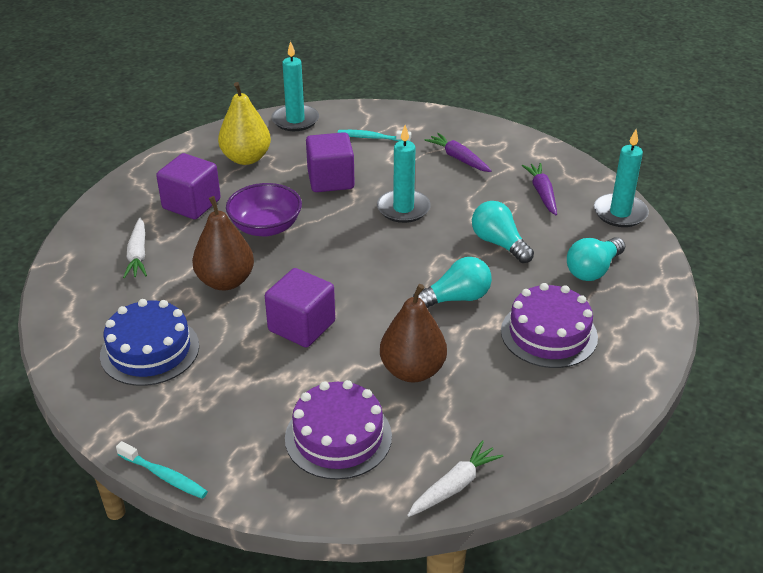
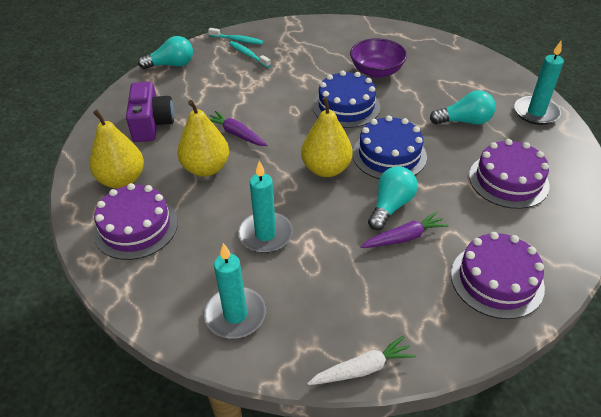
blue cake: 1 -> 2
brown pear: 2 -> 0
purple cake: 2 -> 3
purple camera: 0 -> 1
purple cube: 3 -> 0
white carrot: 2 -> 1
yellow pear: 1 -> 3

